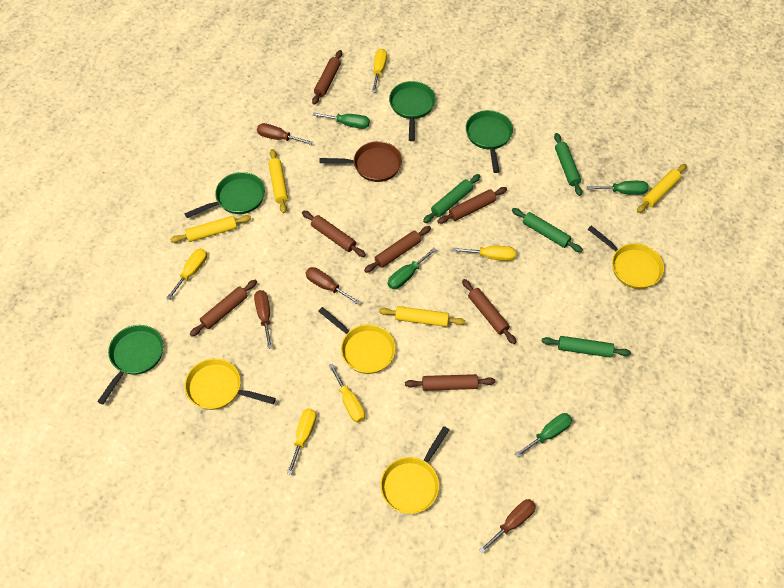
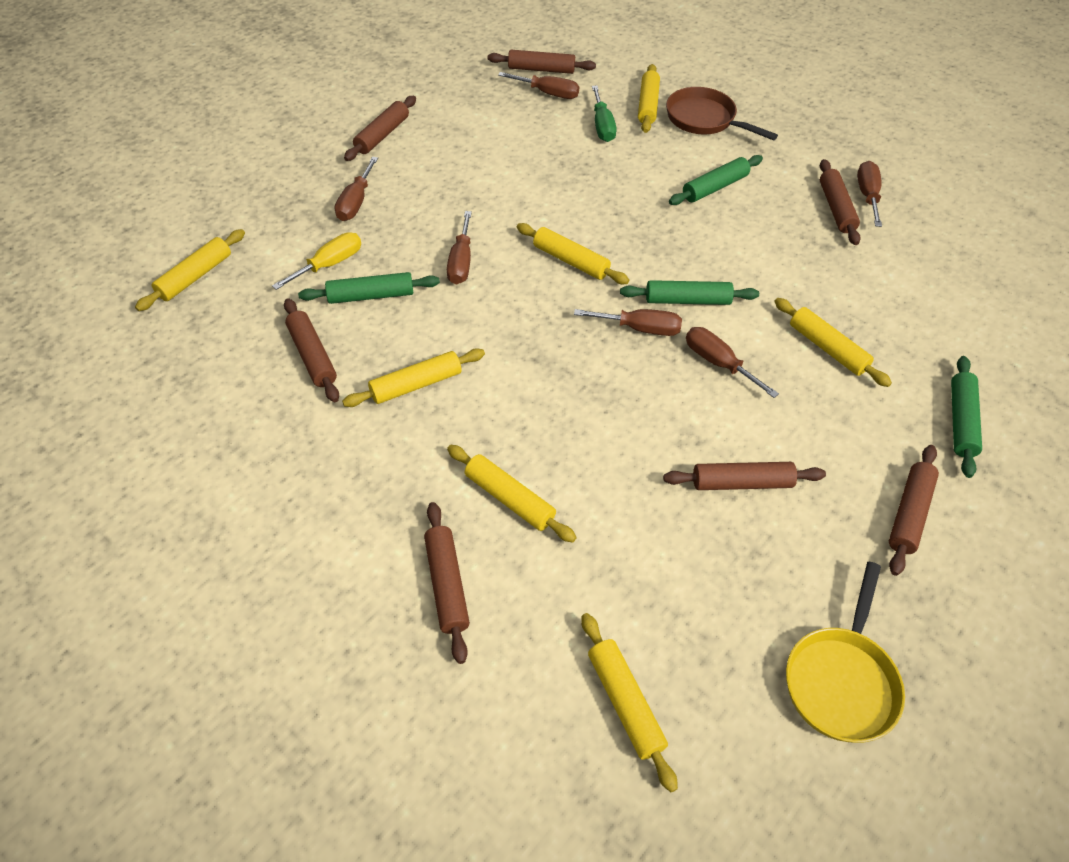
brown screwdriver: 4 -> 6
green pan: 4 -> 0
green screwdriver: 4 -> 1
yellow pan: 4 -> 1
yellow rolling pin: 4 -> 7
yellow screwdriver: 5 -> 1

